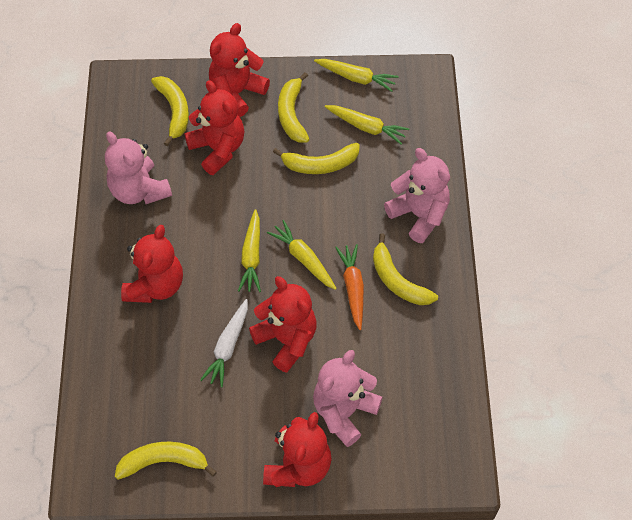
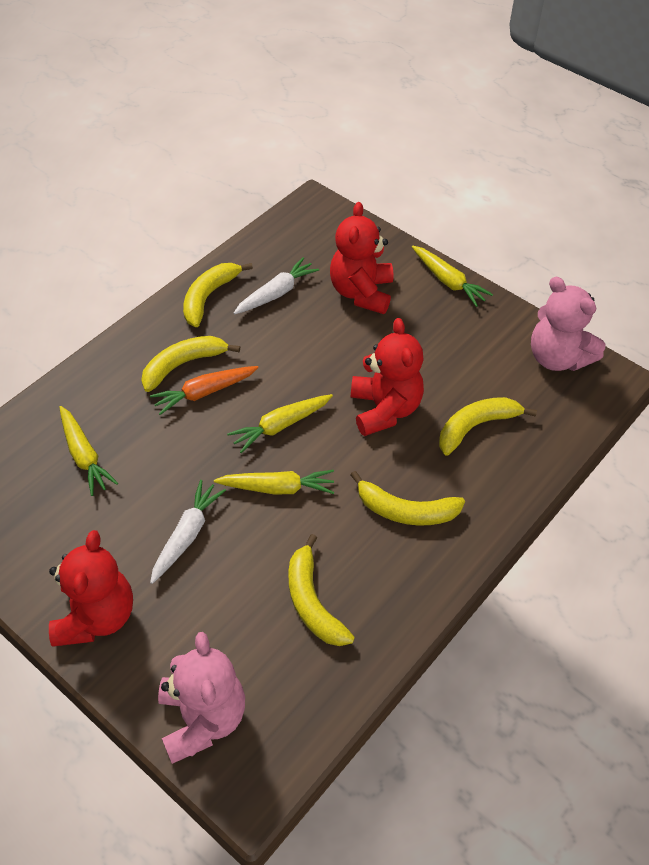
pink teddy bear: 3 -> 2
red teddy bear: 5 -> 3
white carrot: 1 -> 2

